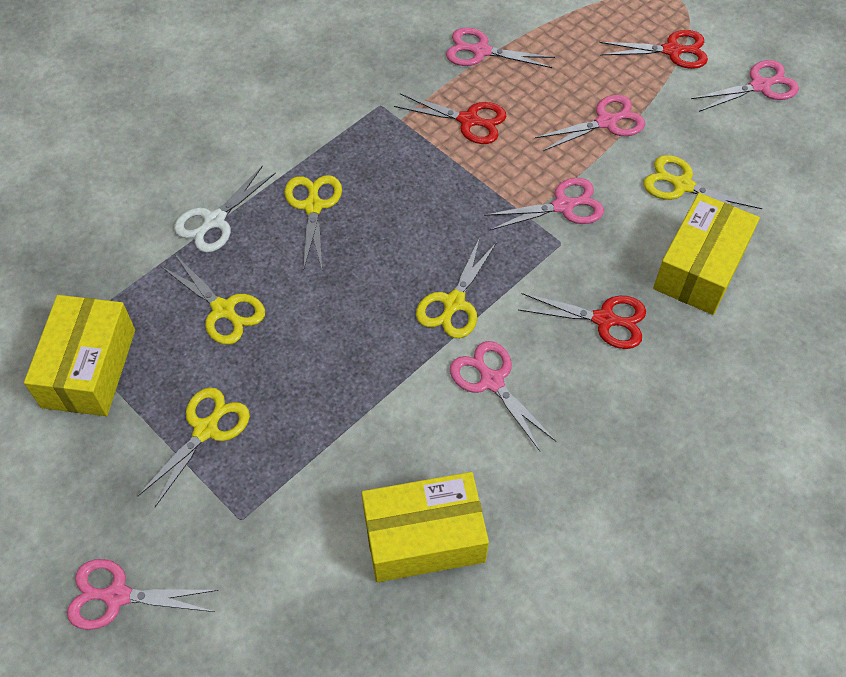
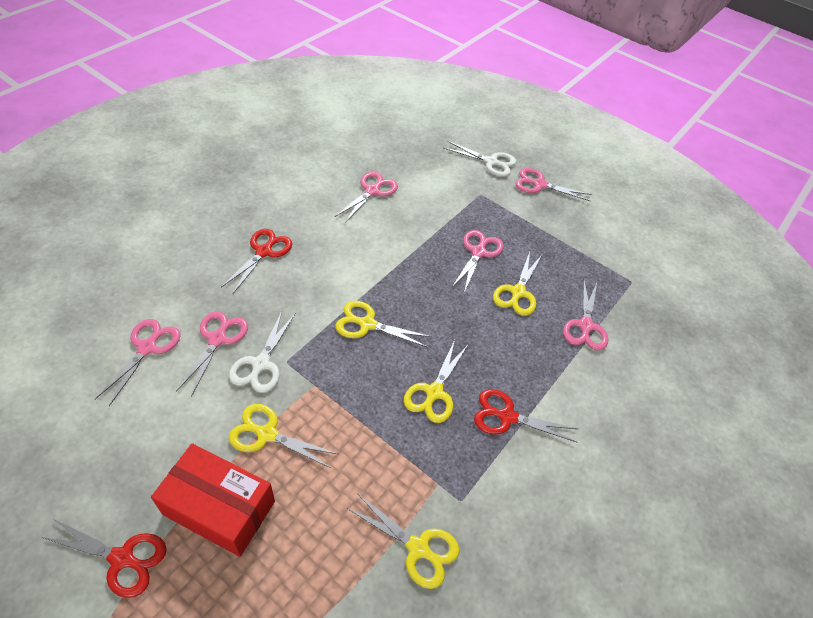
red box: 0 -> 1
white scissors: 1 -> 2
yellow box: 3 -> 0

